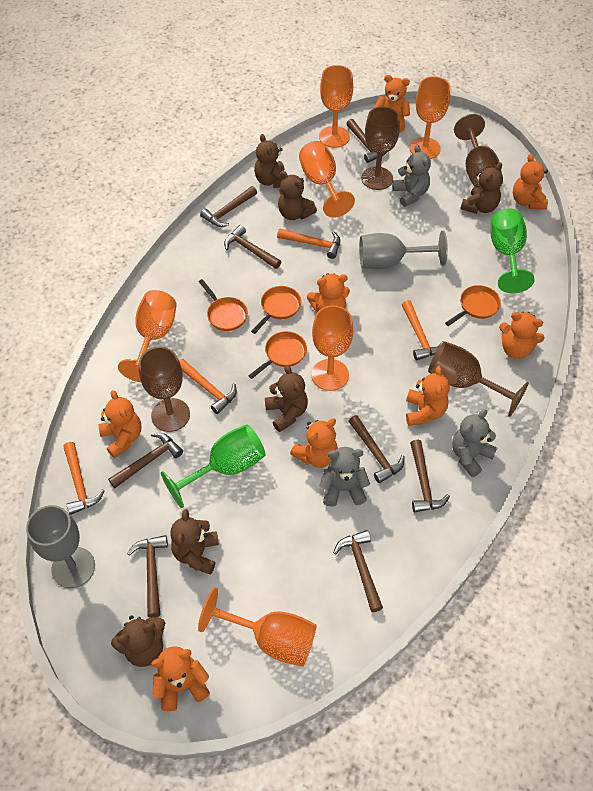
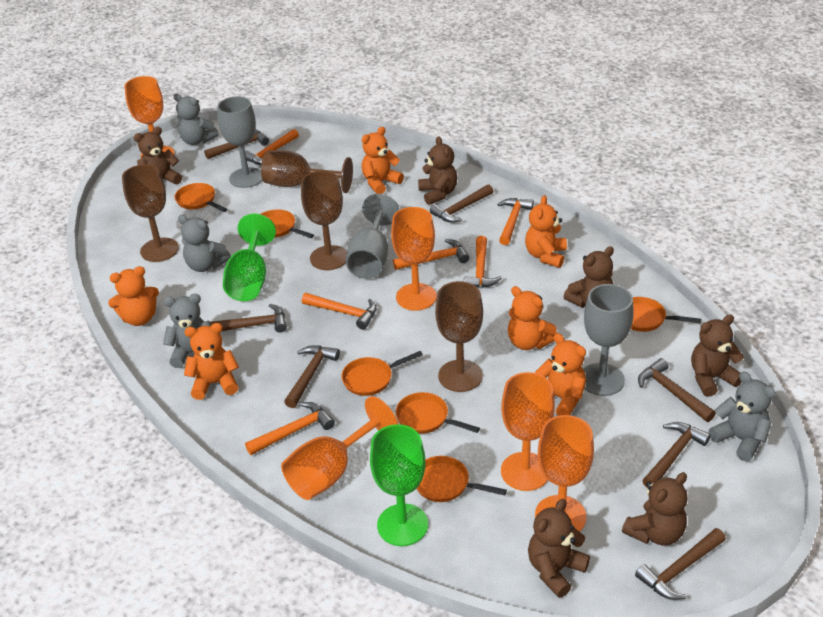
brown hammer: 8 -> 7
grey goblet: 2 -> 3
grey teddy bear: 3 -> 4
orange goblet: 6 -> 5
orange hammer: 4 -> 6
orange pan: 4 -> 6
orange teddy bear: 8 -> 6

